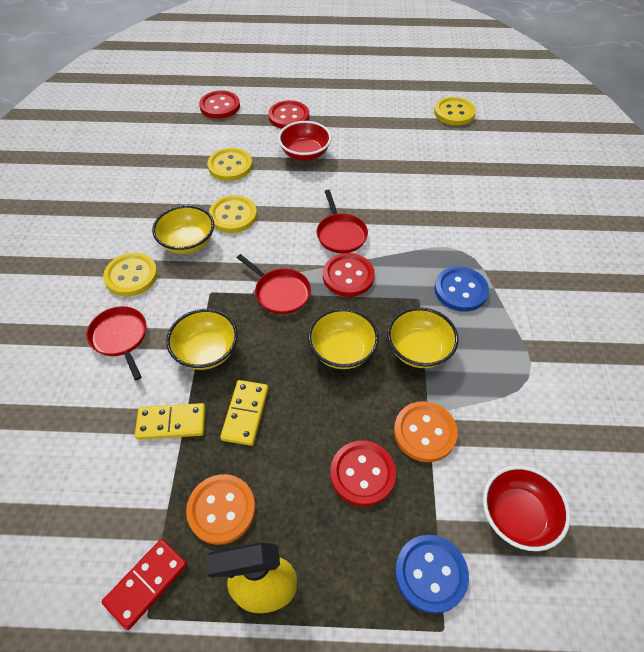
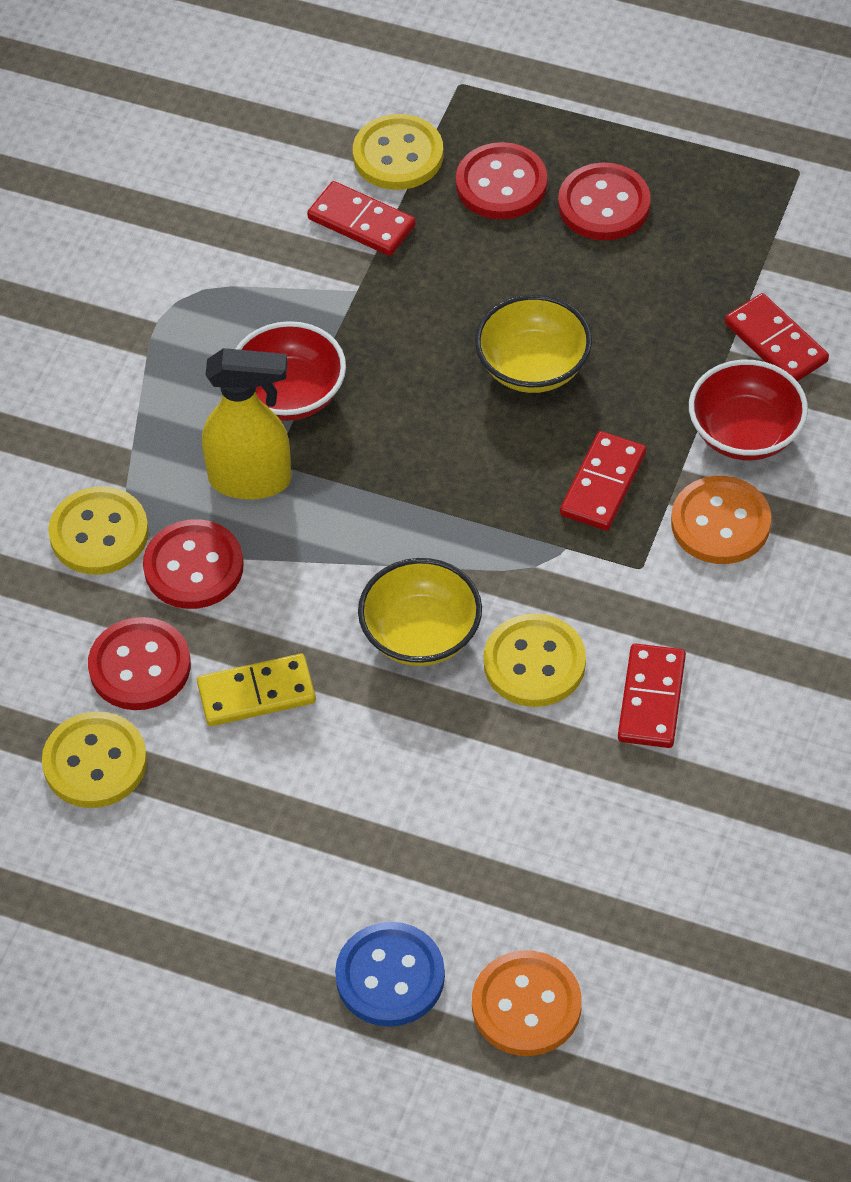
blue button: 2 -> 1
red domino: 1 -> 4
red pan: 3 -> 0
yellow bowl: 4 -> 2
yellow domino: 2 -> 1

